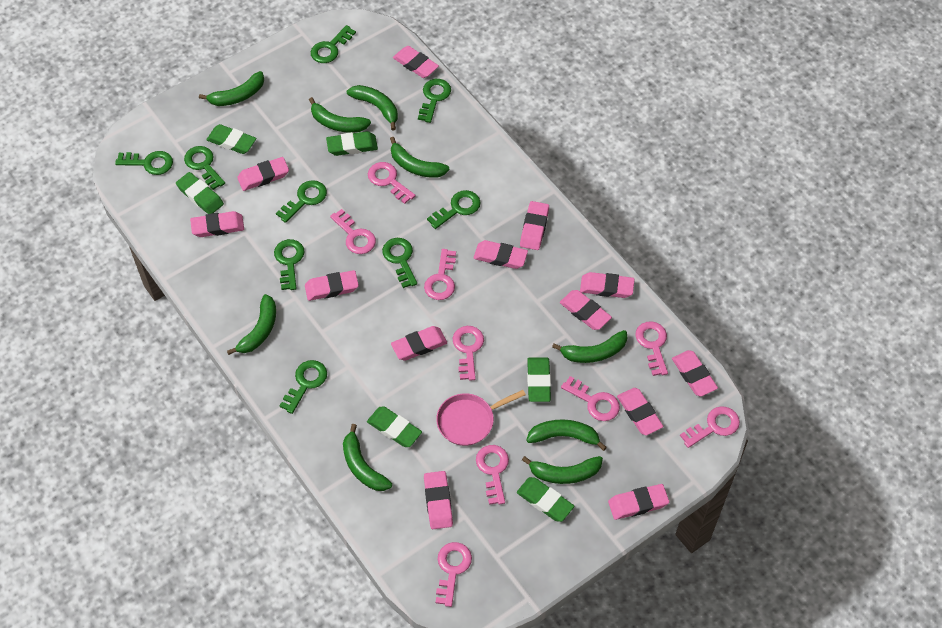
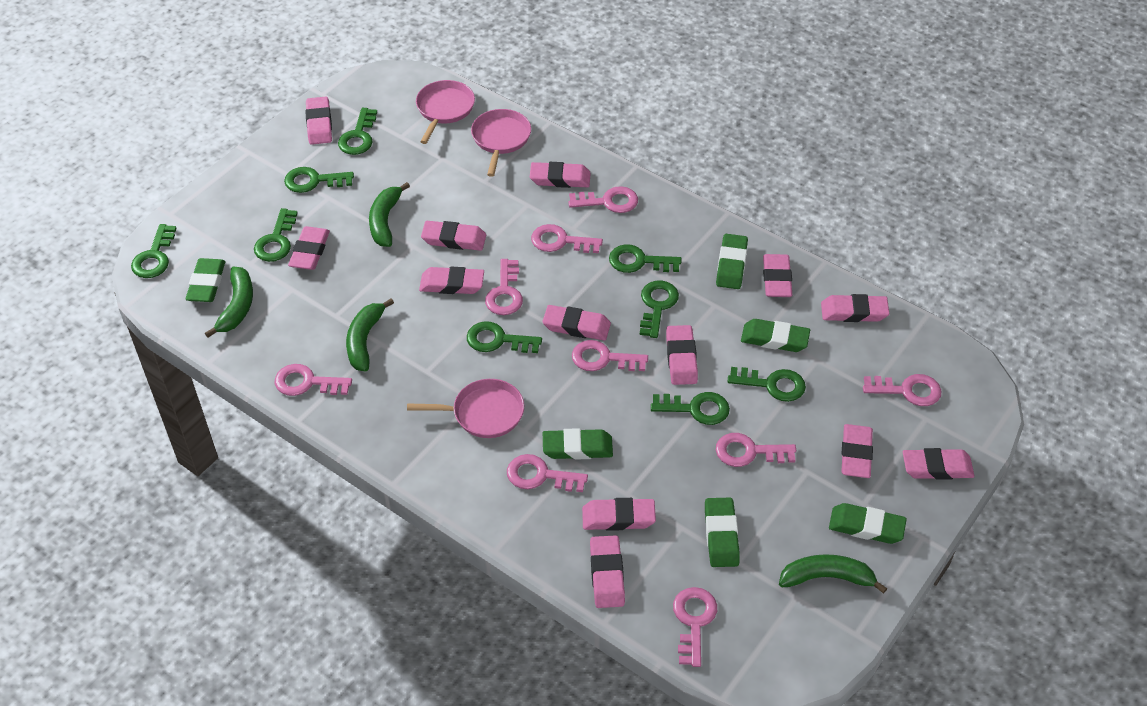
green banana: 9 -> 4
pink pan: 1 -> 3

